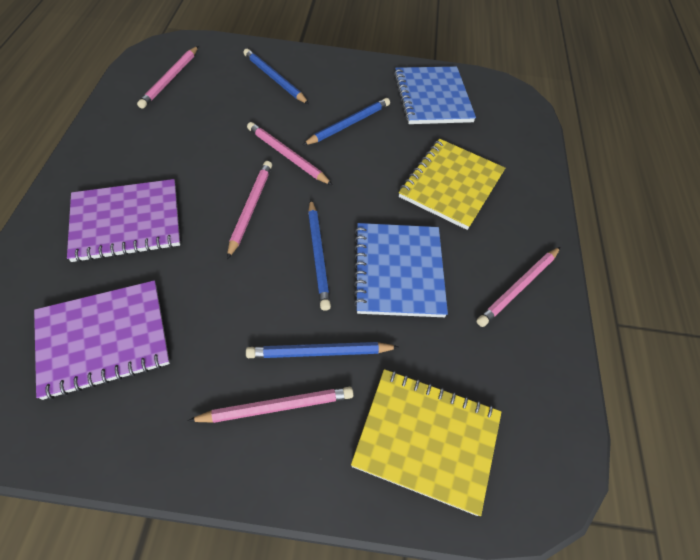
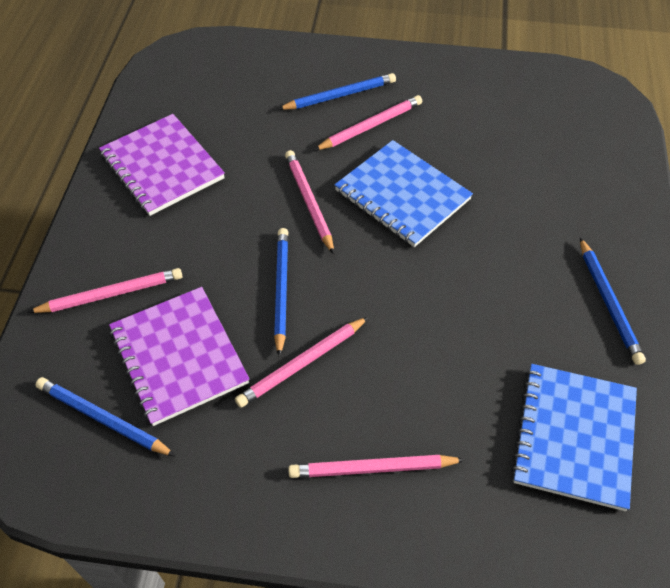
yellow notebook: 2 -> 0

